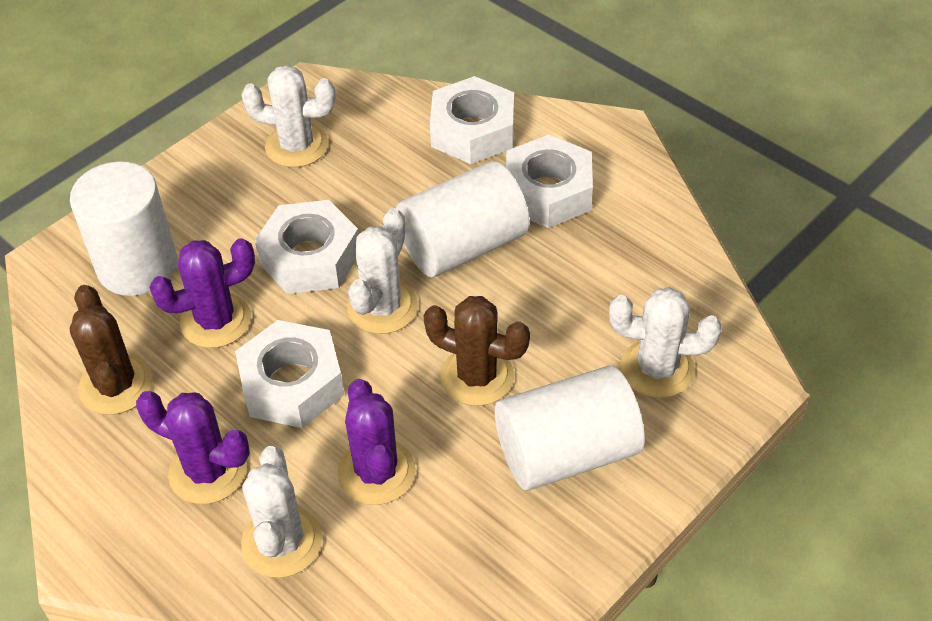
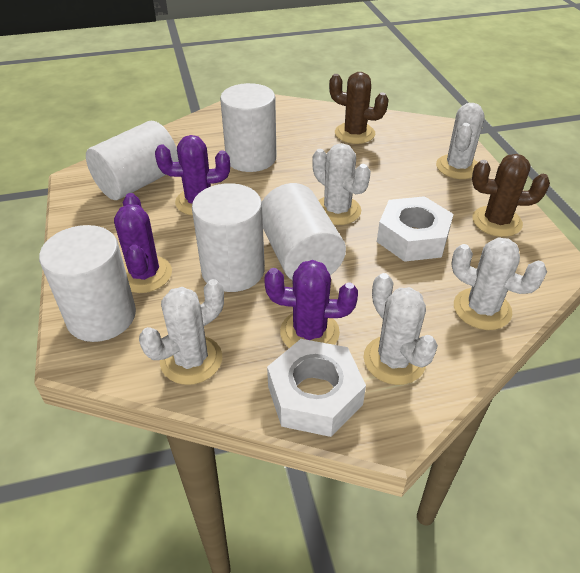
white cactus: 4 -> 5
white cylinder: 3 -> 5
white nut: 4 -> 2

